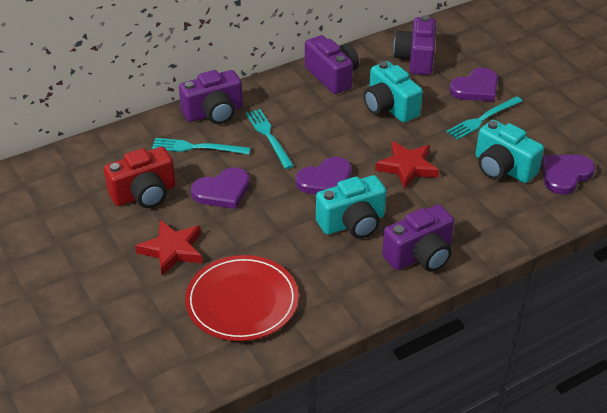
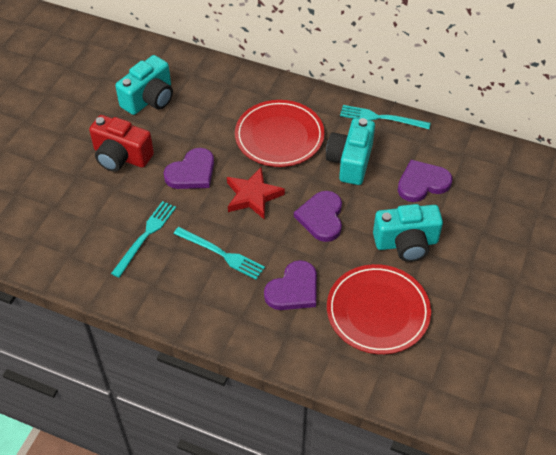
purple camera: 4 -> 0
red plate: 1 -> 2
red star: 2 -> 1

